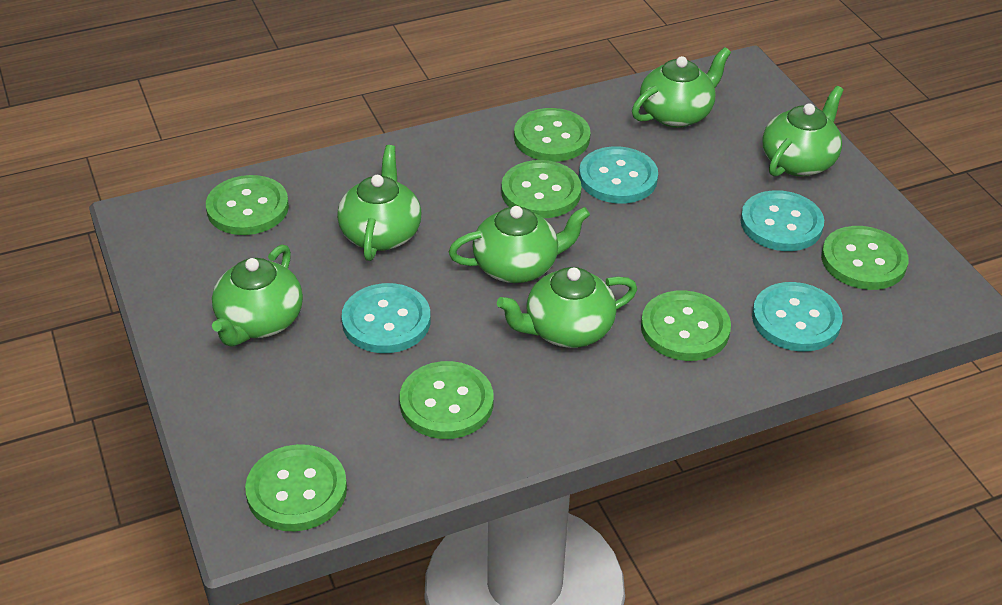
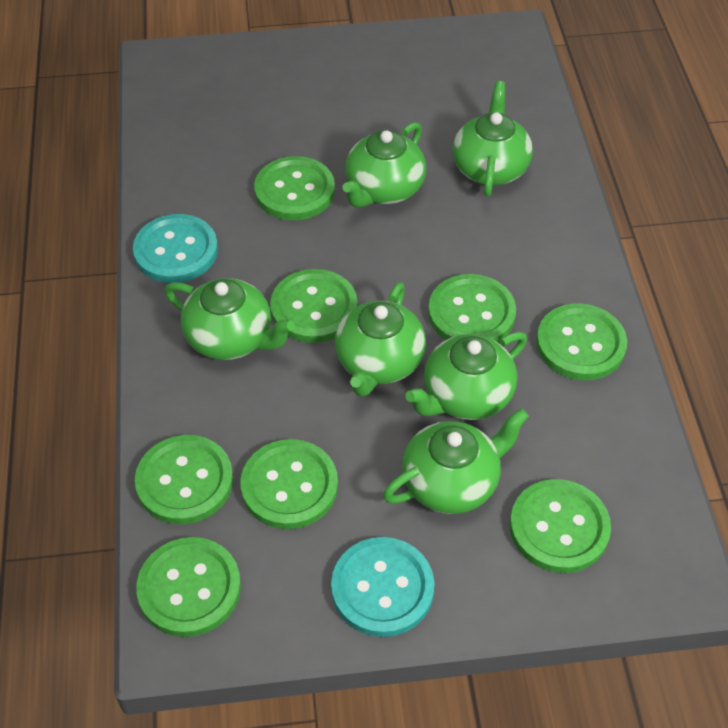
green button: 7 -> 8
turquoise button: 4 -> 2

